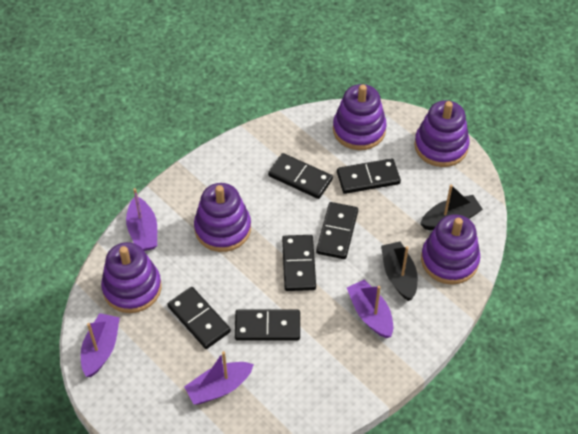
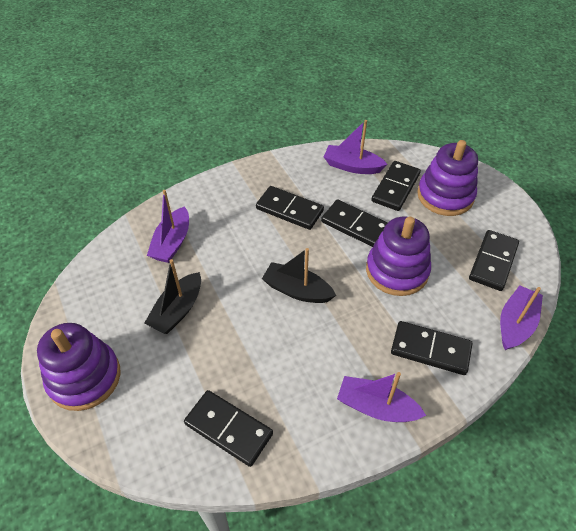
purple stacking toy: 5 -> 3

